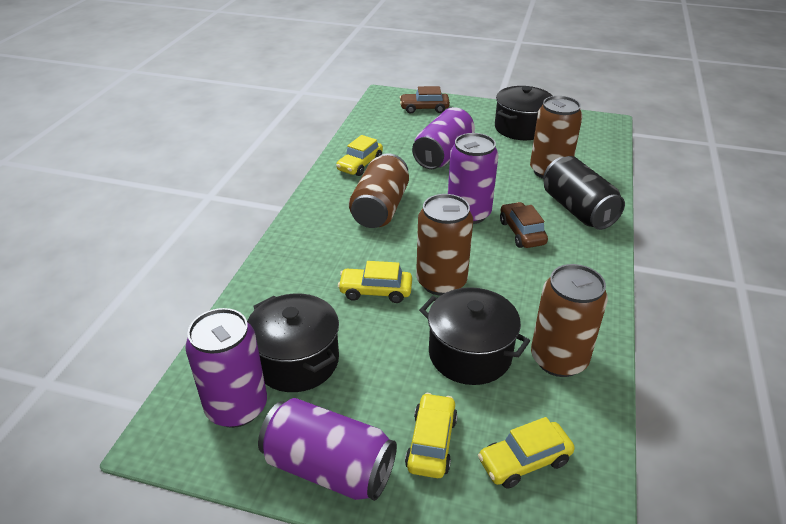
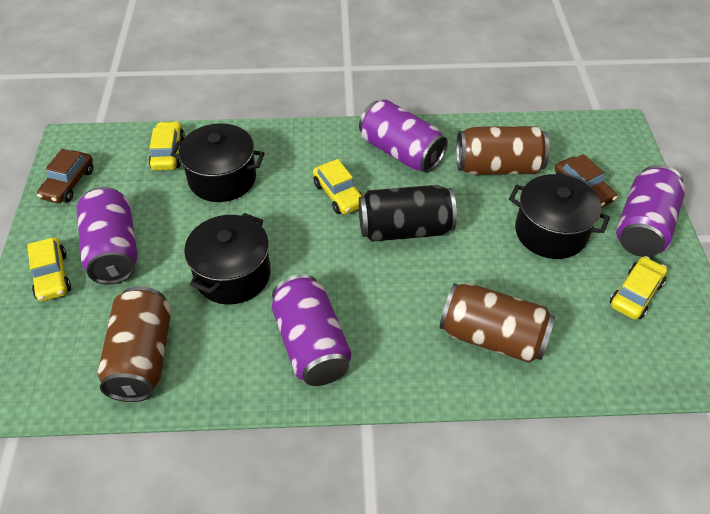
brown can: 4 -> 3

